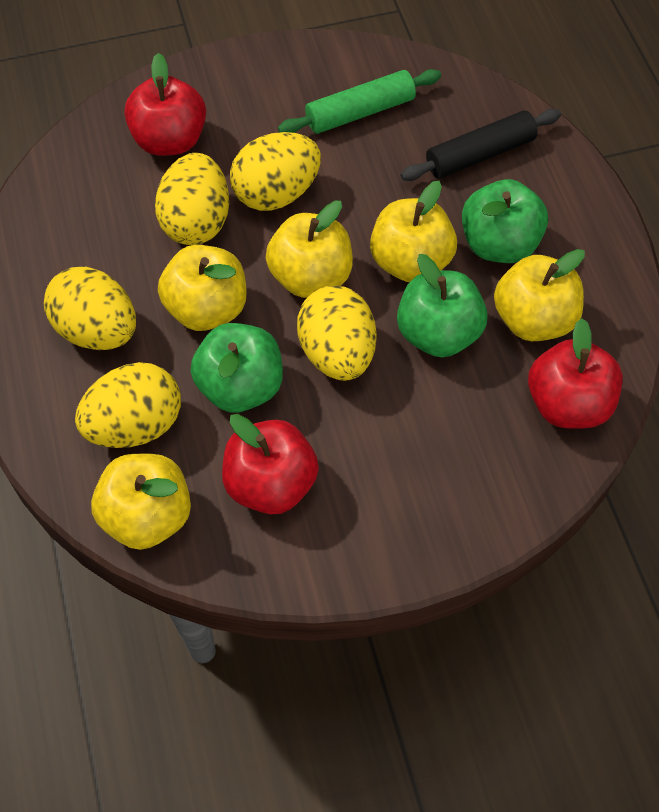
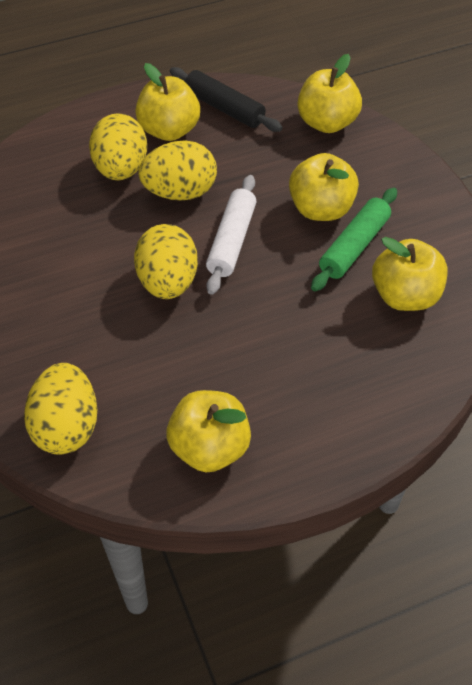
green apple: 3 -> 0
red apple: 3 -> 0
white rolling pin: 0 -> 1
yellow egg: 5 -> 4

